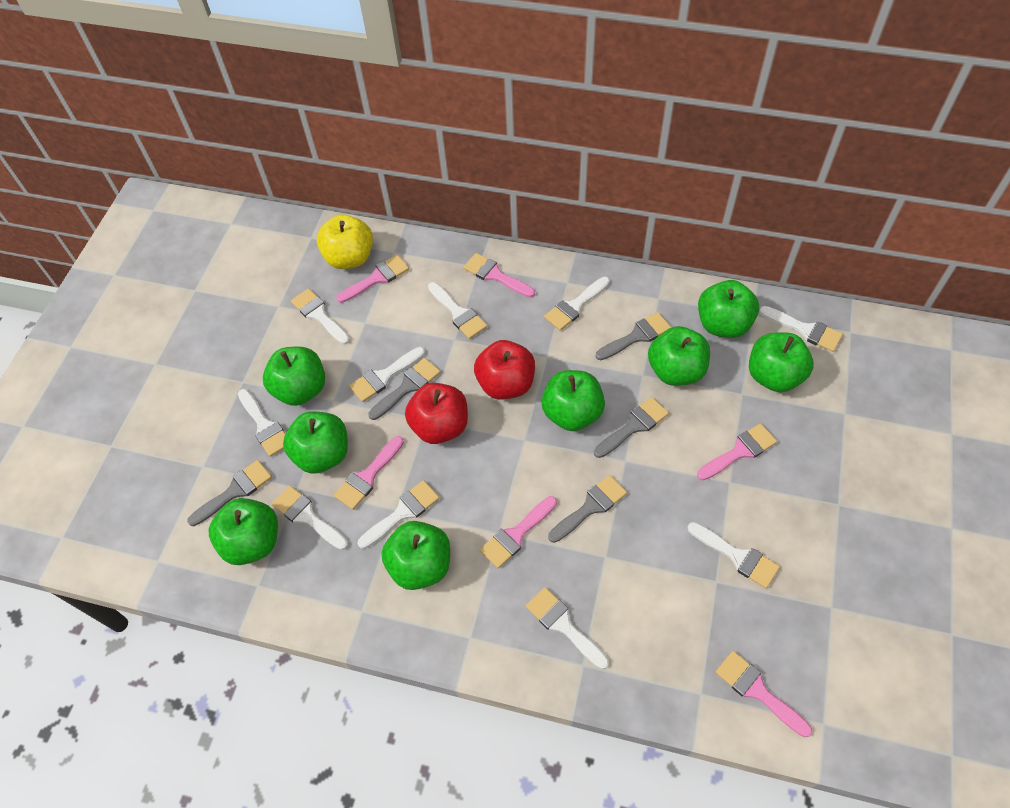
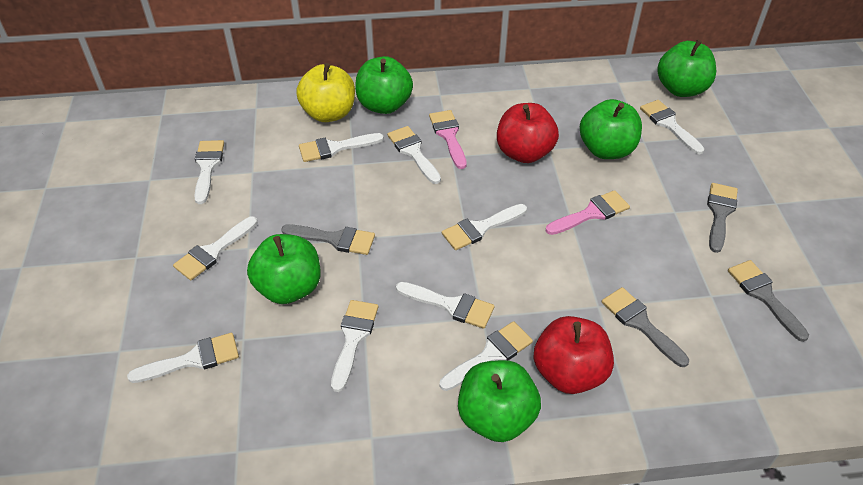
green apple: 8 -> 5
grey brush: 5 -> 4
pink brush: 6 -> 2

